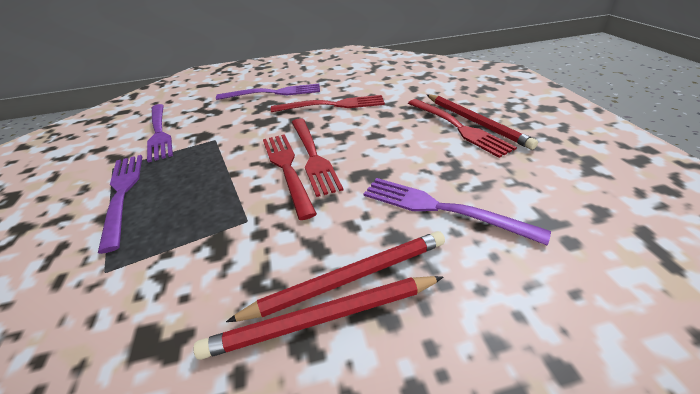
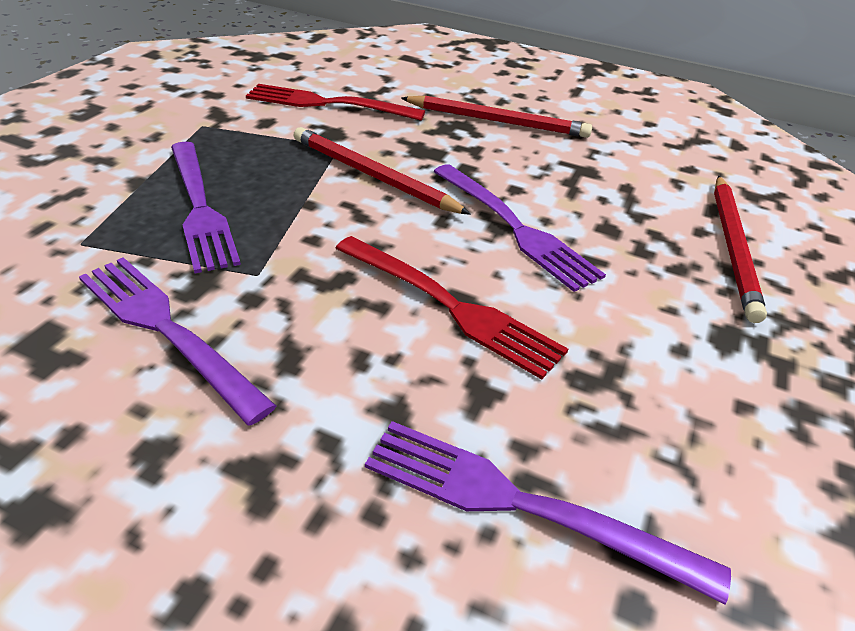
red fork: 4 -> 2

